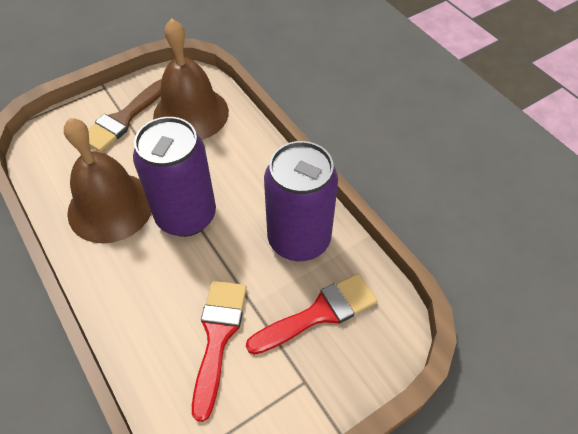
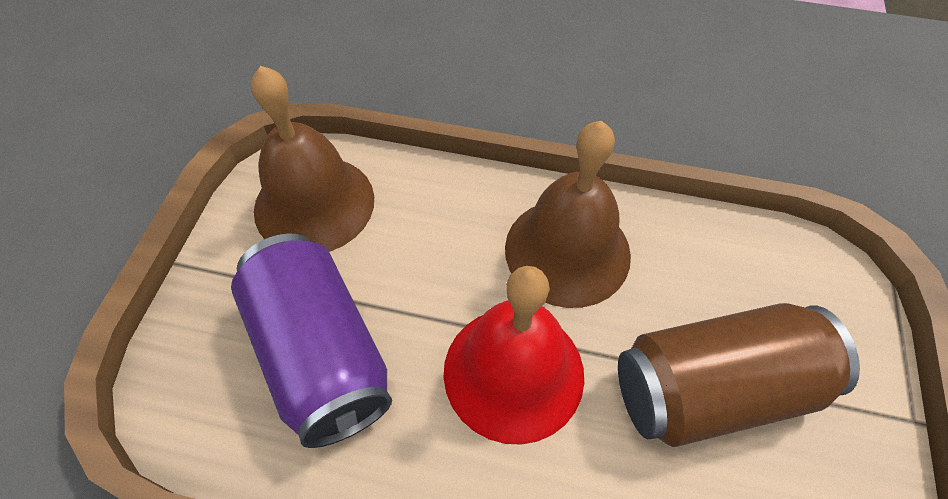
brown brush: 1 -> 0
brown can: 0 -> 1
purple can: 2 -> 1
red bell: 0 -> 1
red brush: 2 -> 0

